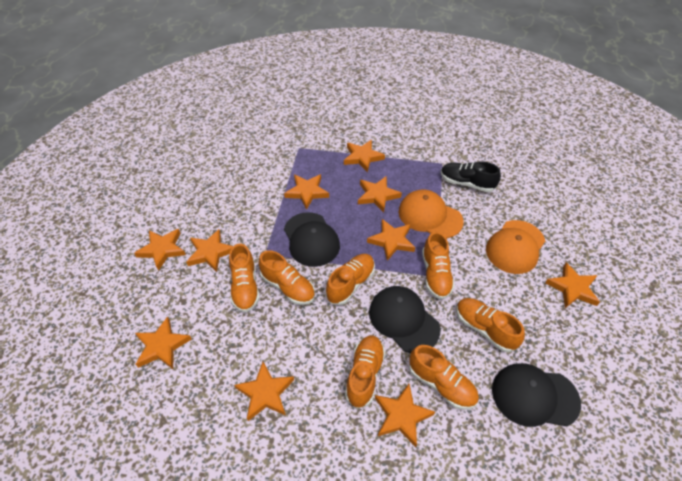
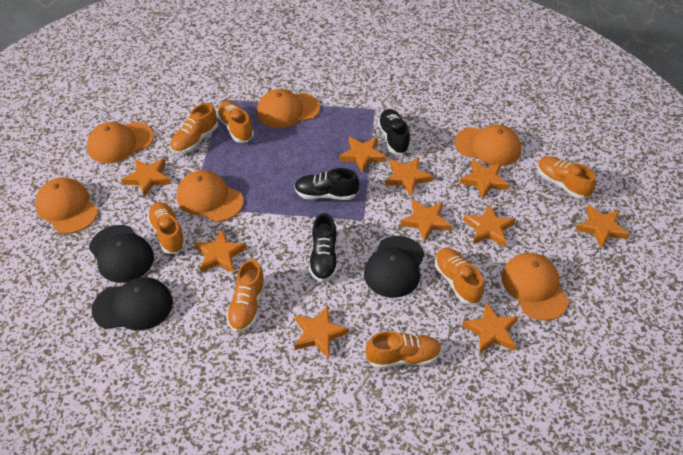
black shoe: 1 -> 3
orange cap: 2 -> 6

